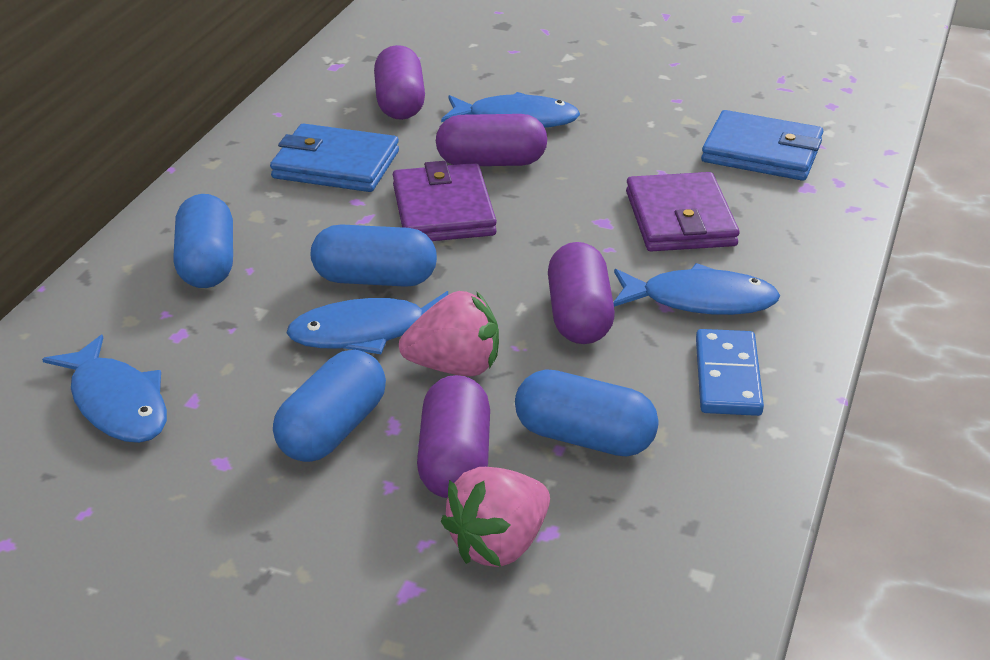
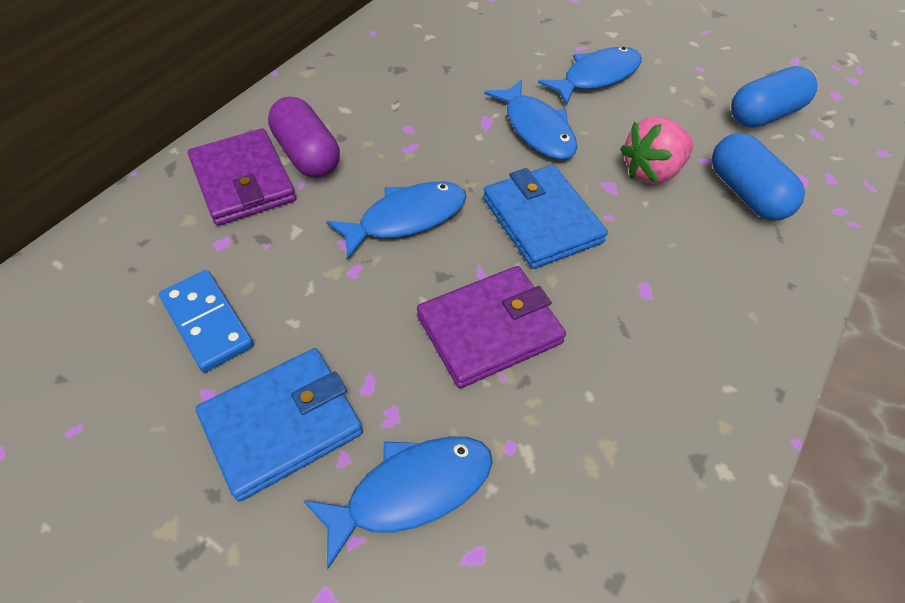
blue capsule: 4 -> 2
pink strawberry: 2 -> 1
purple capsule: 4 -> 1

